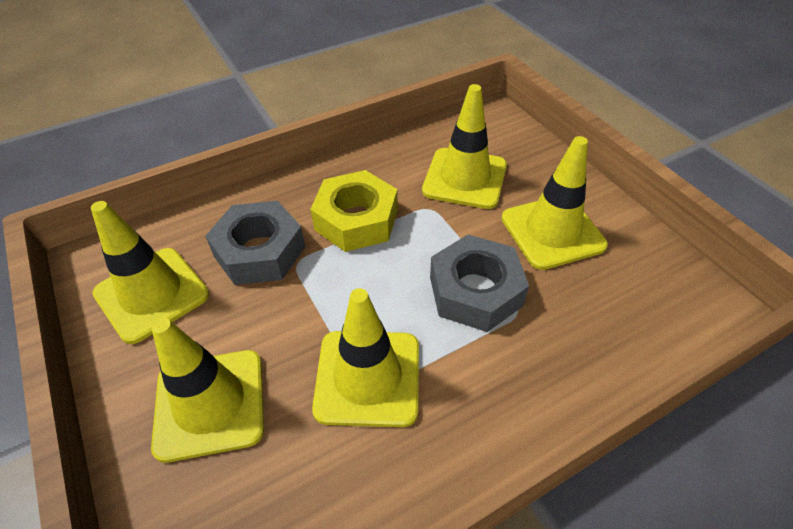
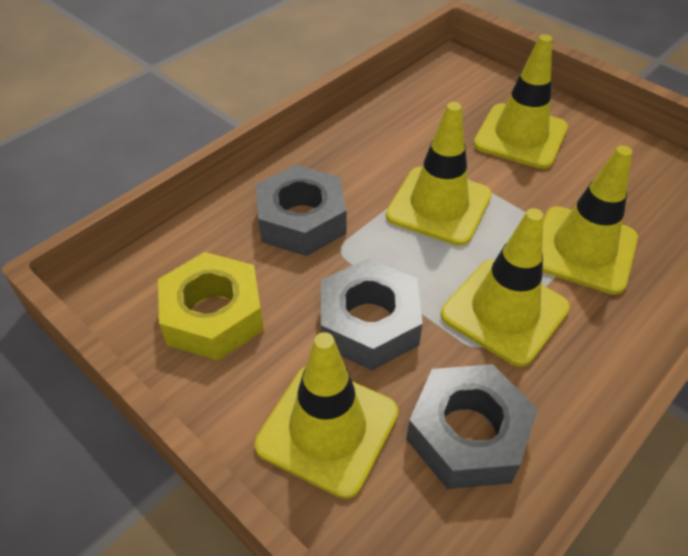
grey nut: 2 -> 3

